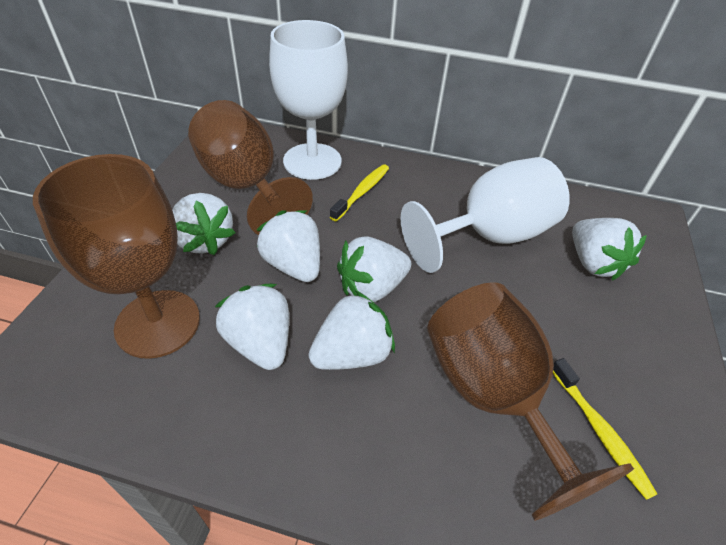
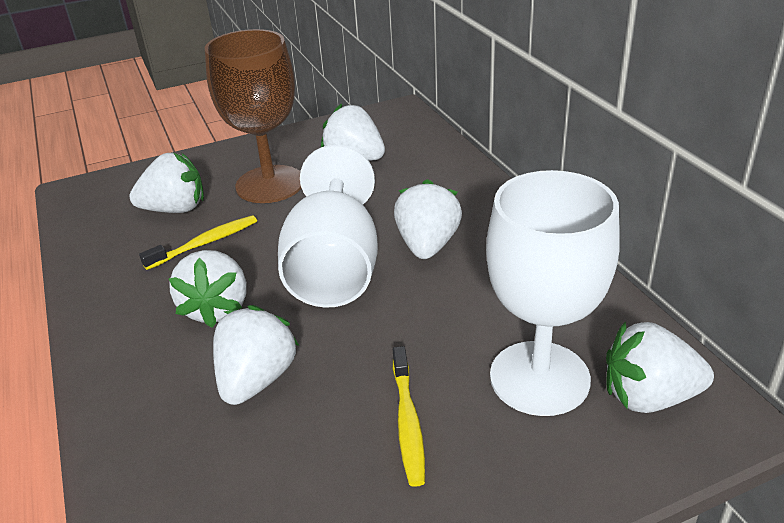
brown goblet: 3 -> 1

